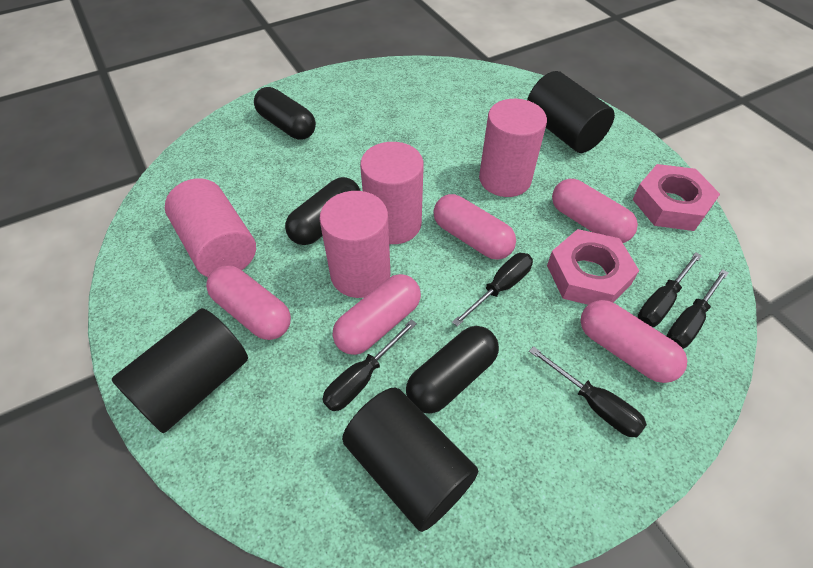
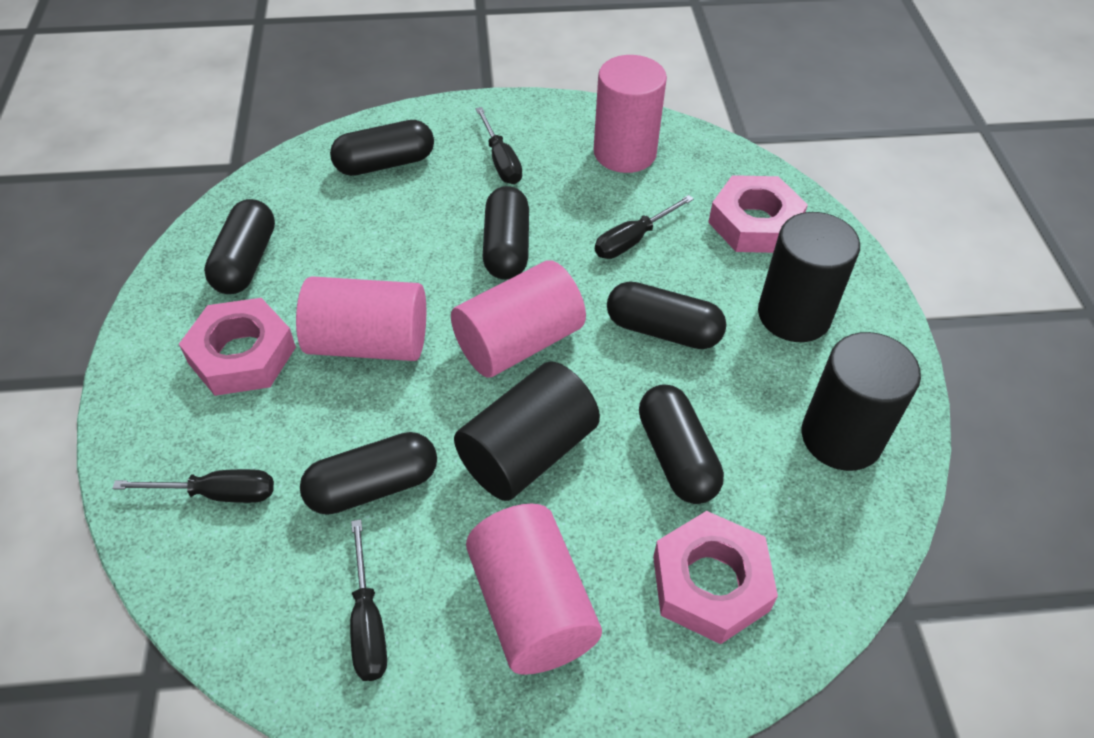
black capsule: 3 -> 6
black screwdriver: 5 -> 4
pink capsule: 5 -> 0
pink nut: 2 -> 3

